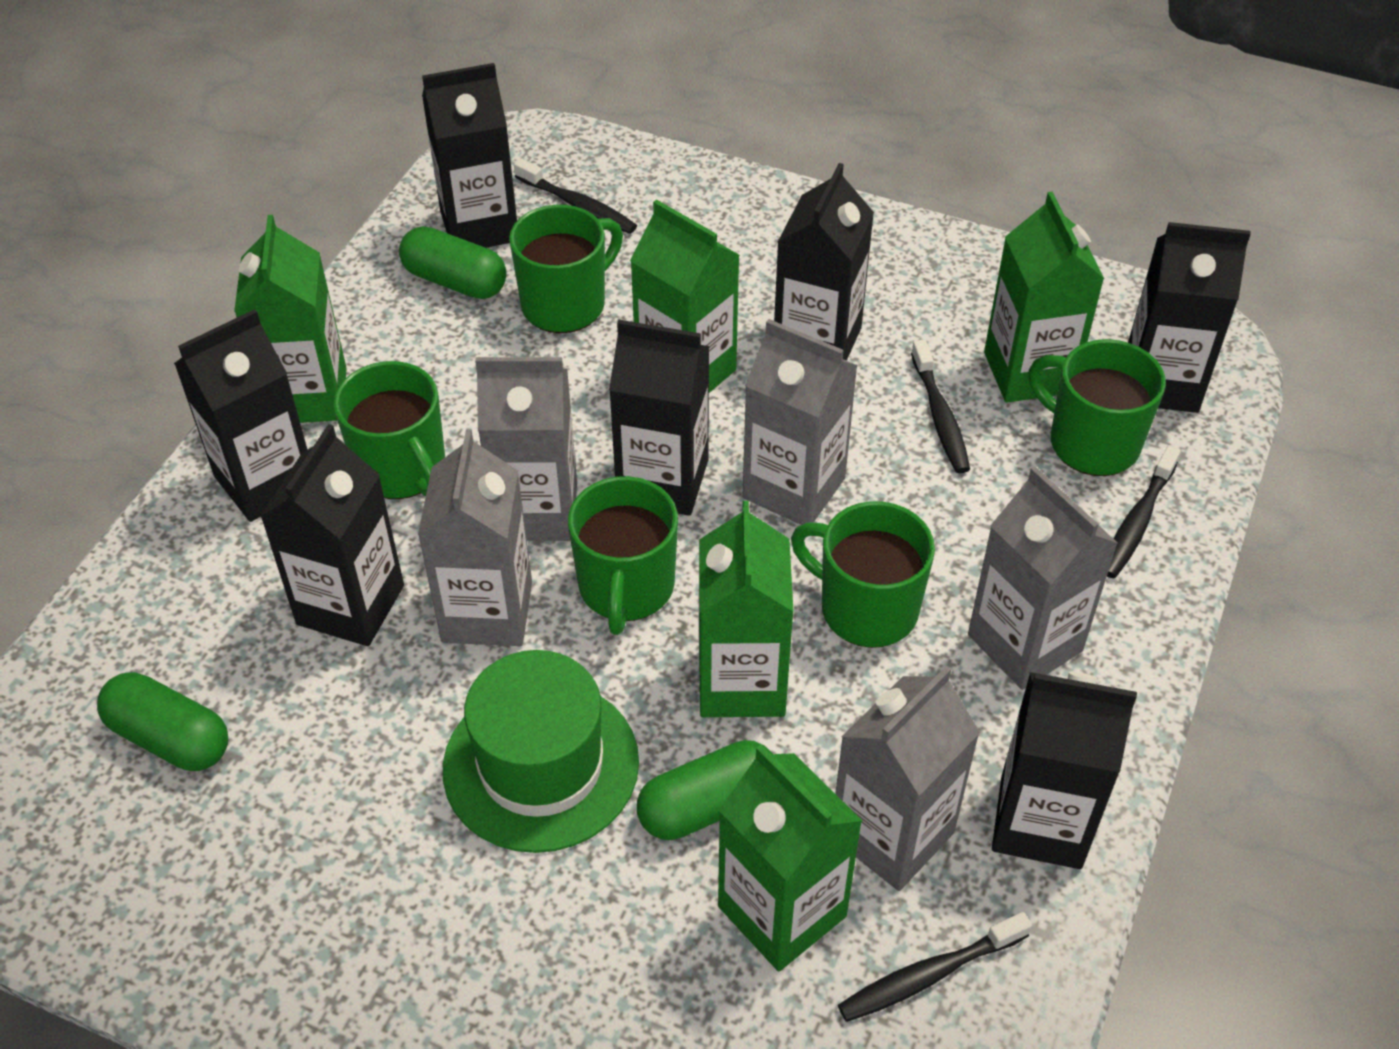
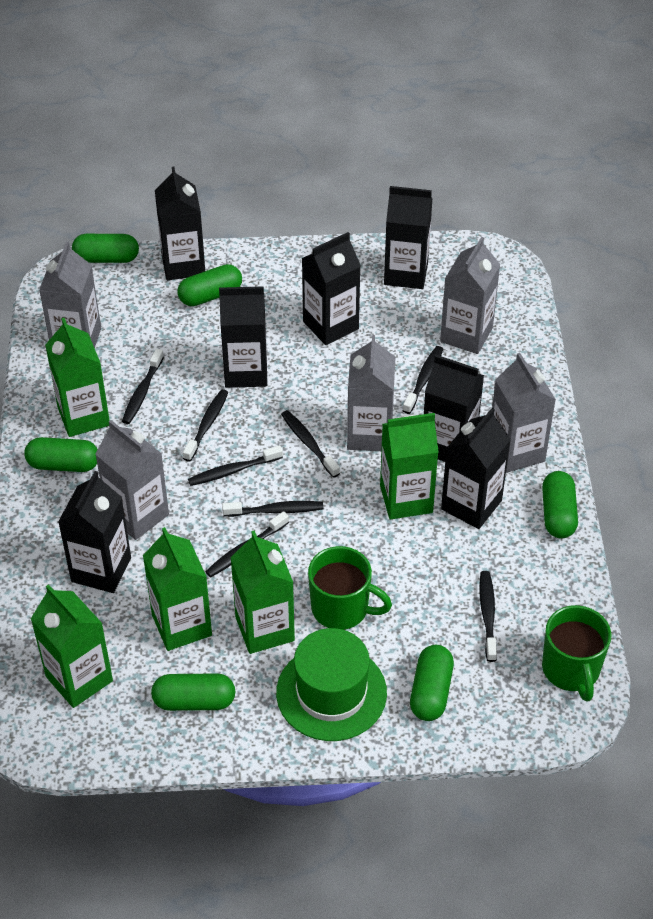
black toothbrush: 4 -> 8
green capsule: 3 -> 6
green mug: 5 -> 2

